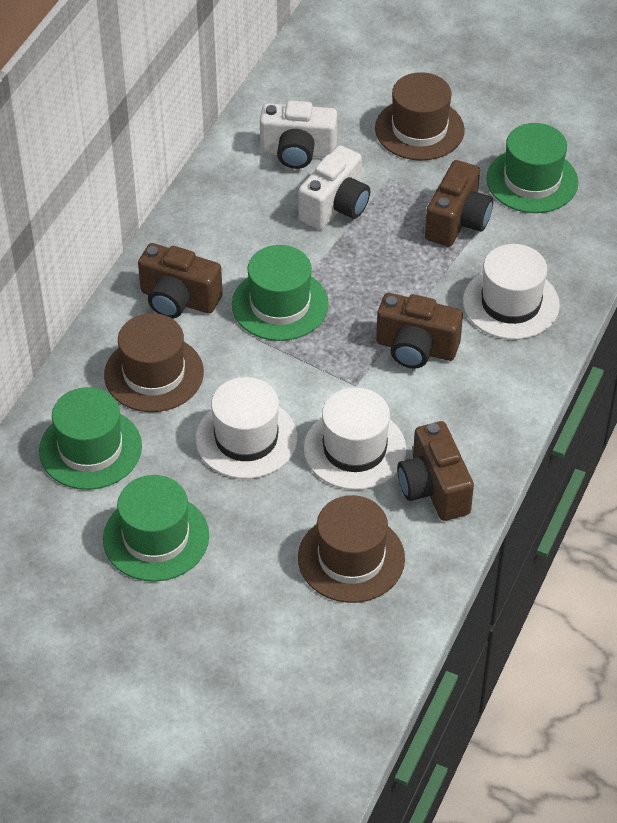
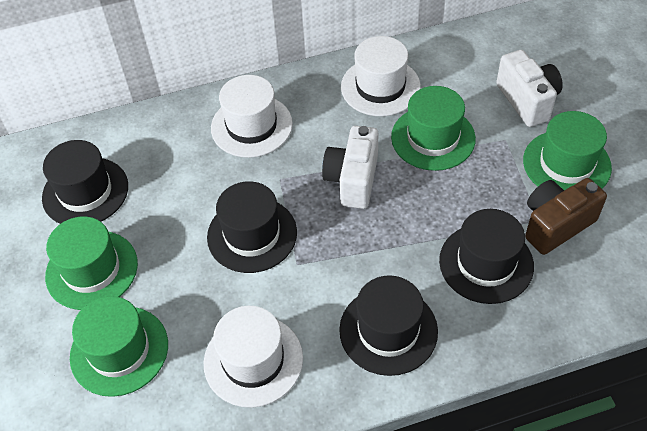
black hat: 0 -> 4
brown camera: 4 -> 1
brown hat: 3 -> 0

